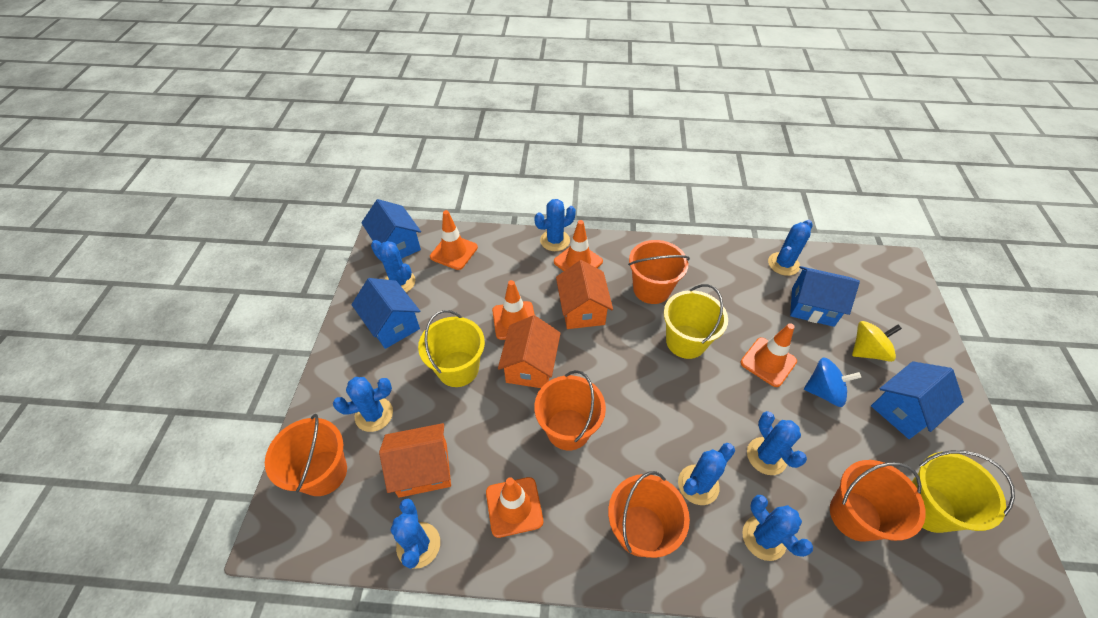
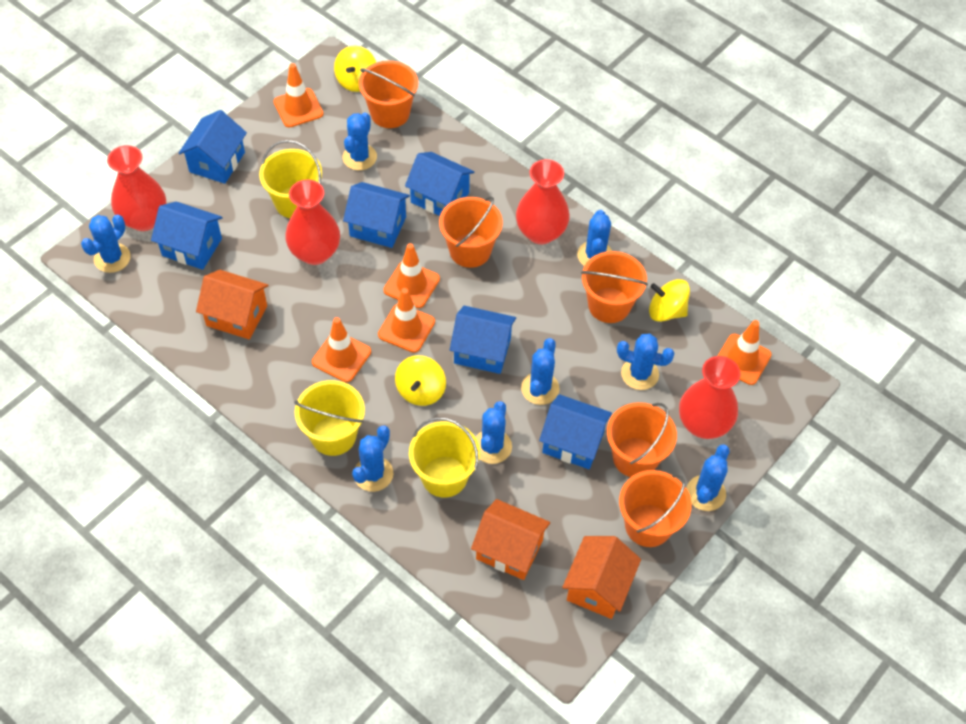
blue house: 4 -> 6
blue spinning top: 1 -> 0
red vase: 0 -> 4
yellow spinning top: 1 -> 3

